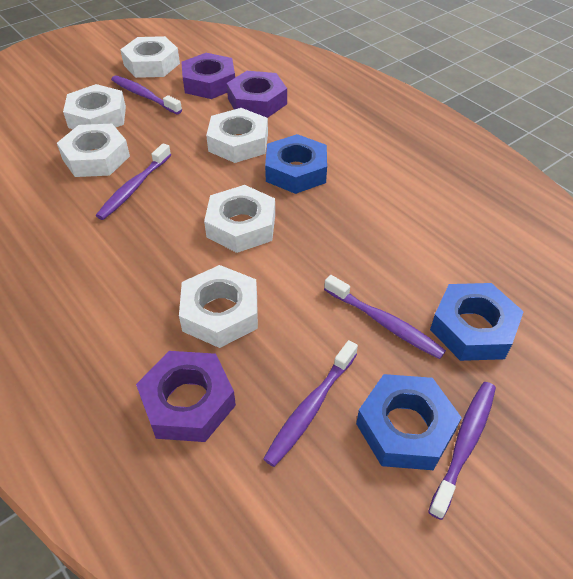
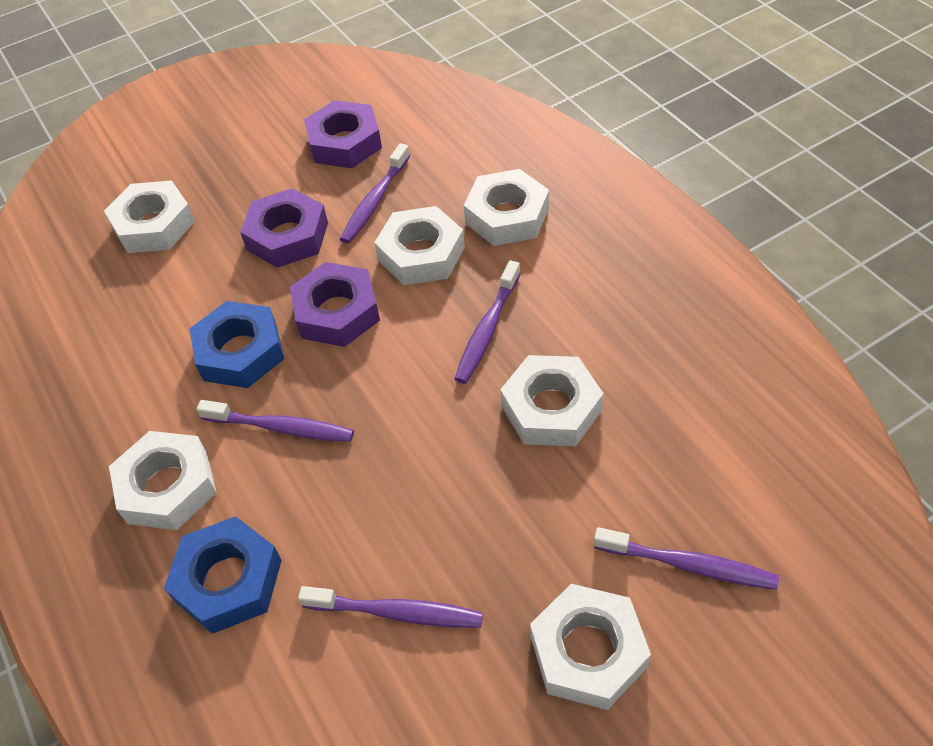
blue nut: 3 -> 2

